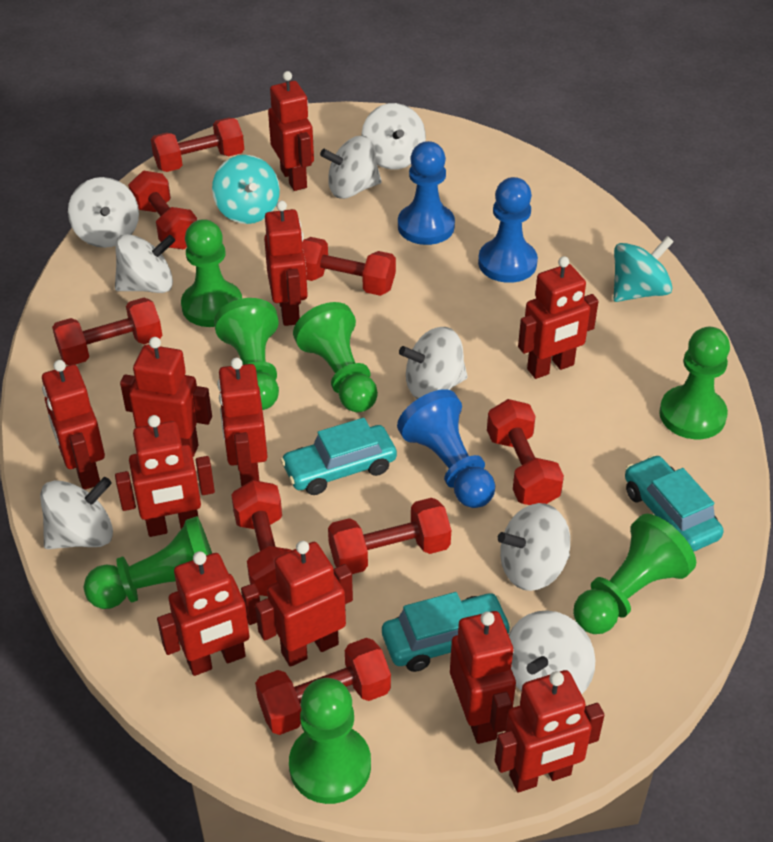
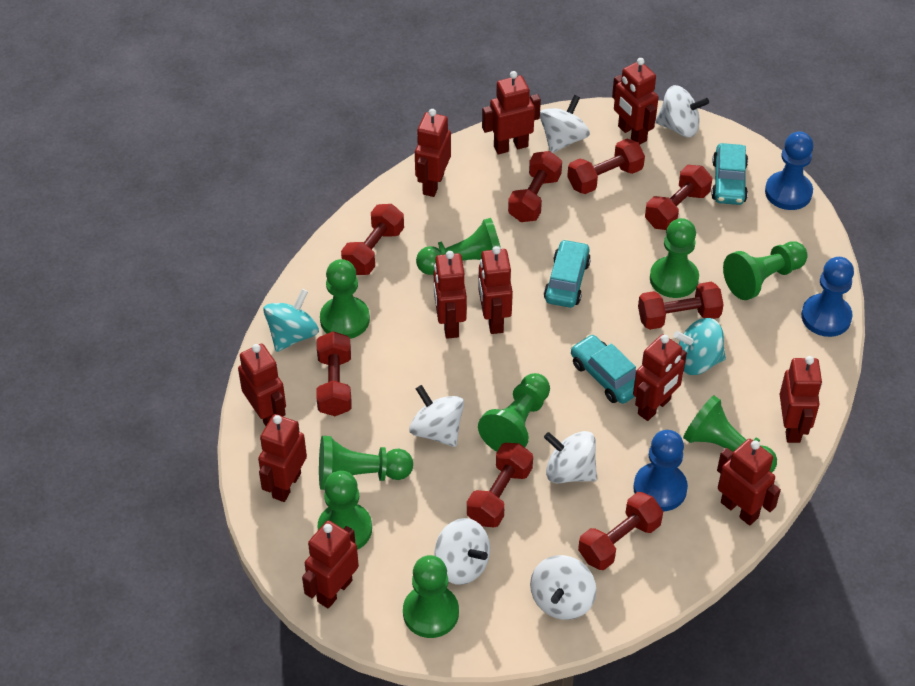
green pawn: 7 -> 9
white spinning top: 8 -> 6

